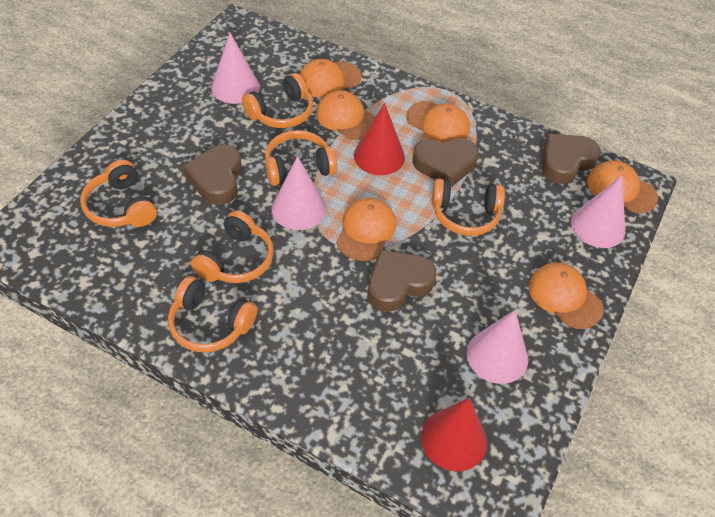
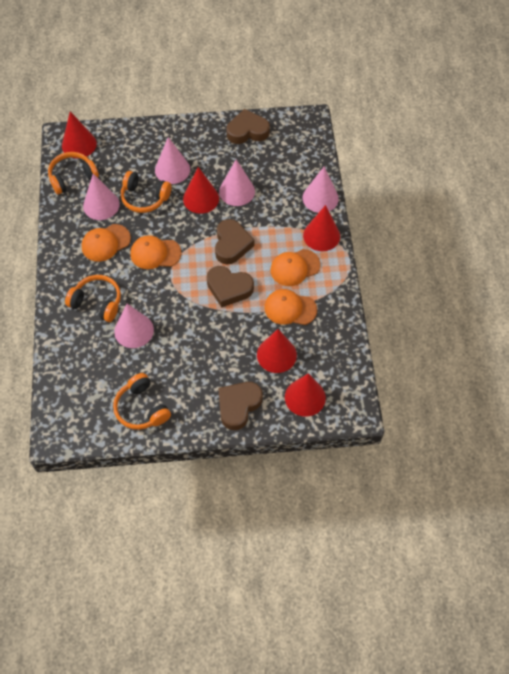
orange cap: 6 -> 4
orange headphones: 6 -> 4
pink cone: 4 -> 5
red cone: 2 -> 5

